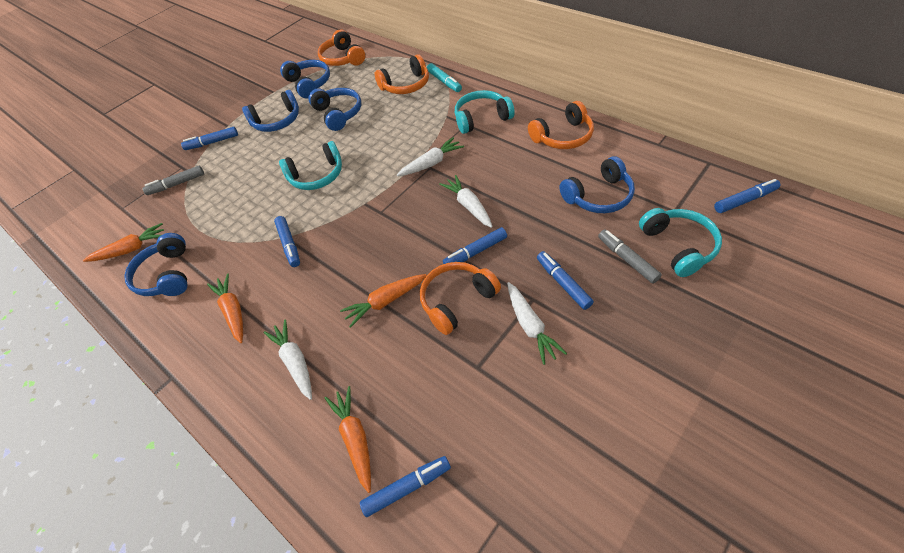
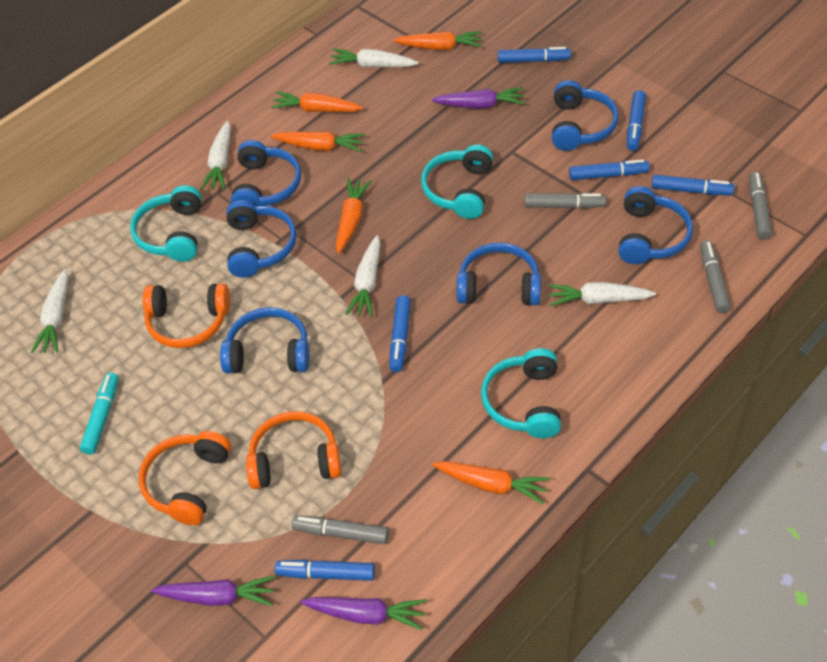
blue headphones: 5 -> 6
grey marker: 2 -> 4
orange carrot: 4 -> 5
orange headphones: 4 -> 3
purple carrot: 0 -> 3
white carrot: 4 -> 5

